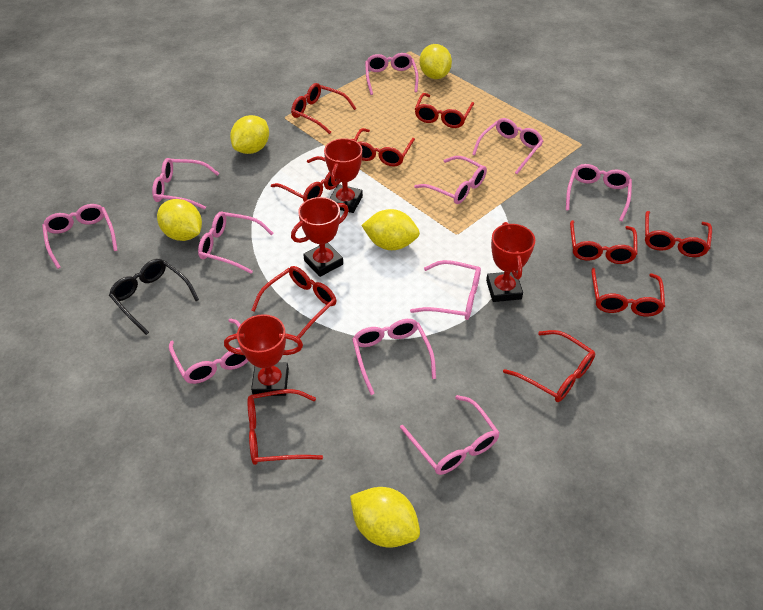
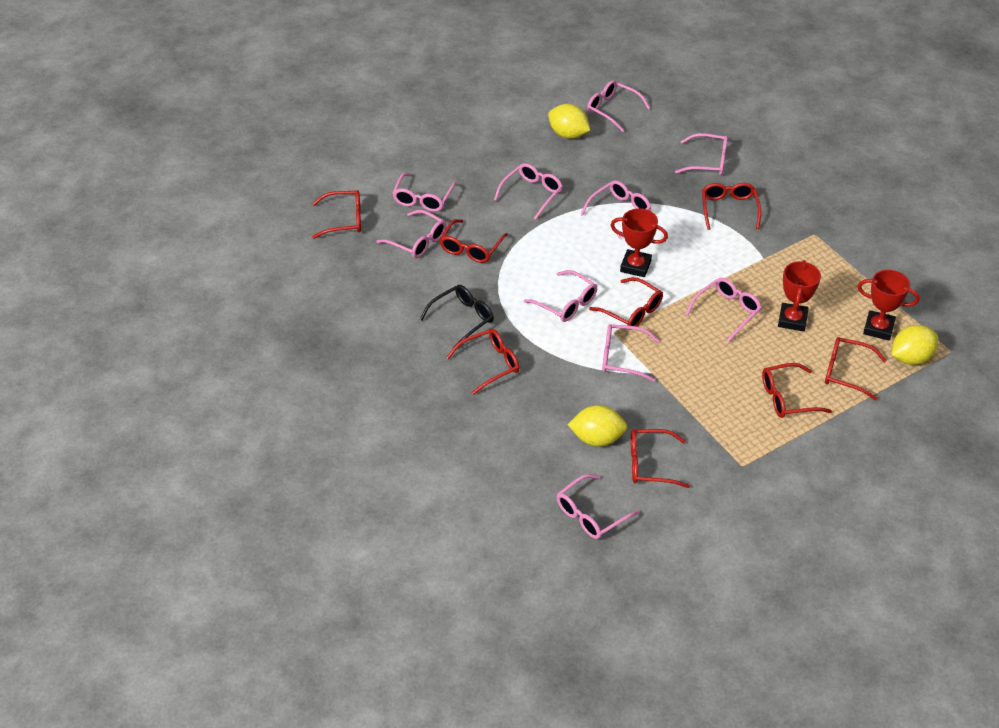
pink glasses: 11 -> 10
red glasses: 10 -> 8
red trophy: 4 -> 3
yellow lemon: 5 -> 3

